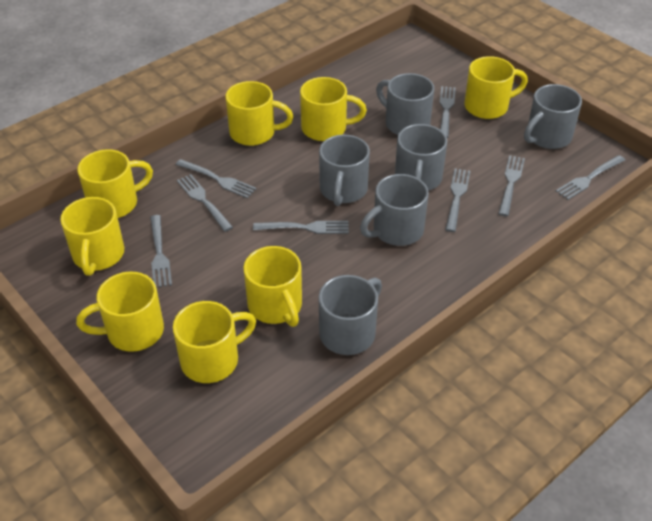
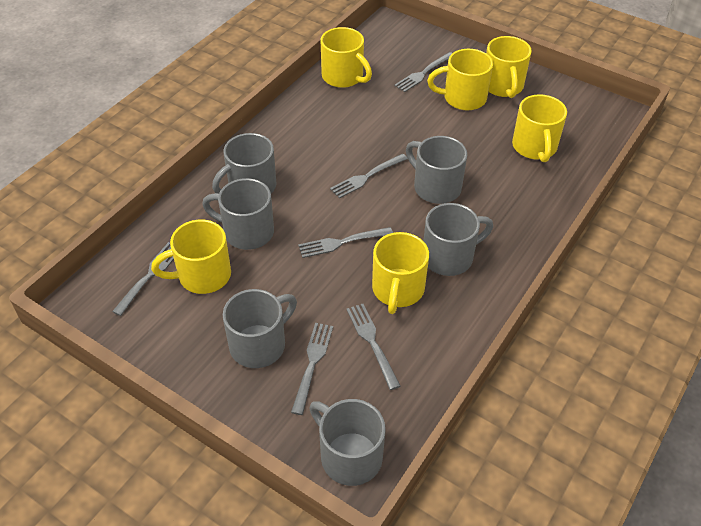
grey fork: 8 -> 6
yellow mug: 8 -> 6

